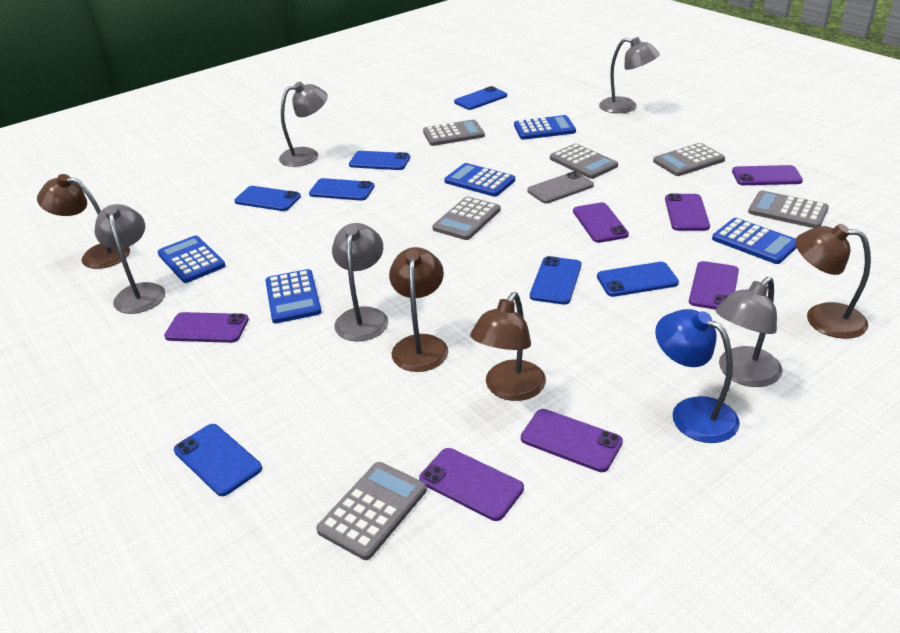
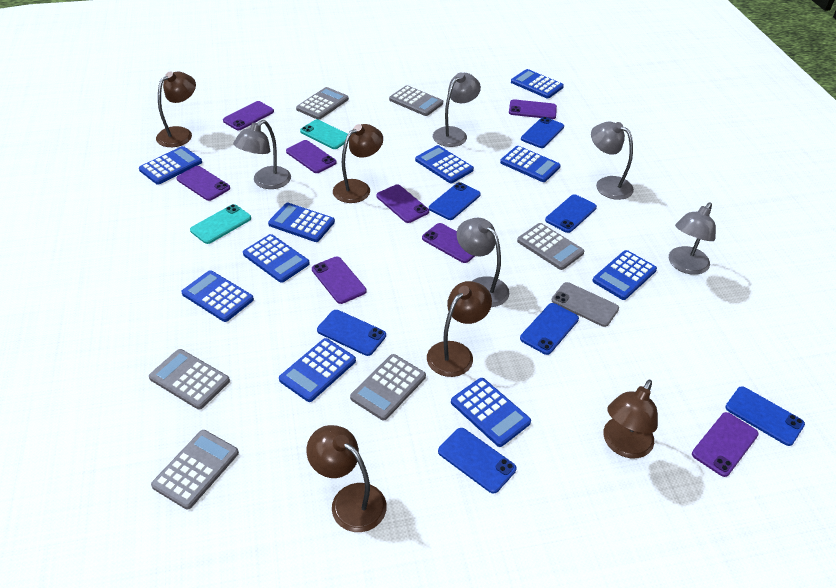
blue calculator: 5 -> 10
blue lamp: 1 -> 0
brown lamp: 4 -> 5
purple phone: 7 -> 8
turquoise phone: 0 -> 2

